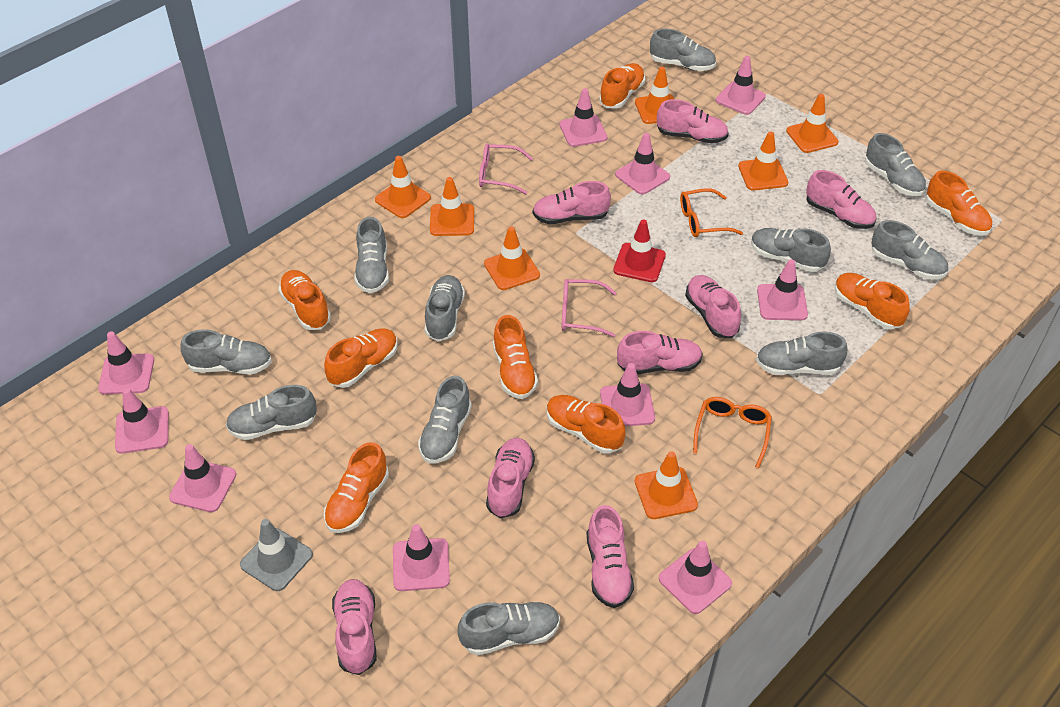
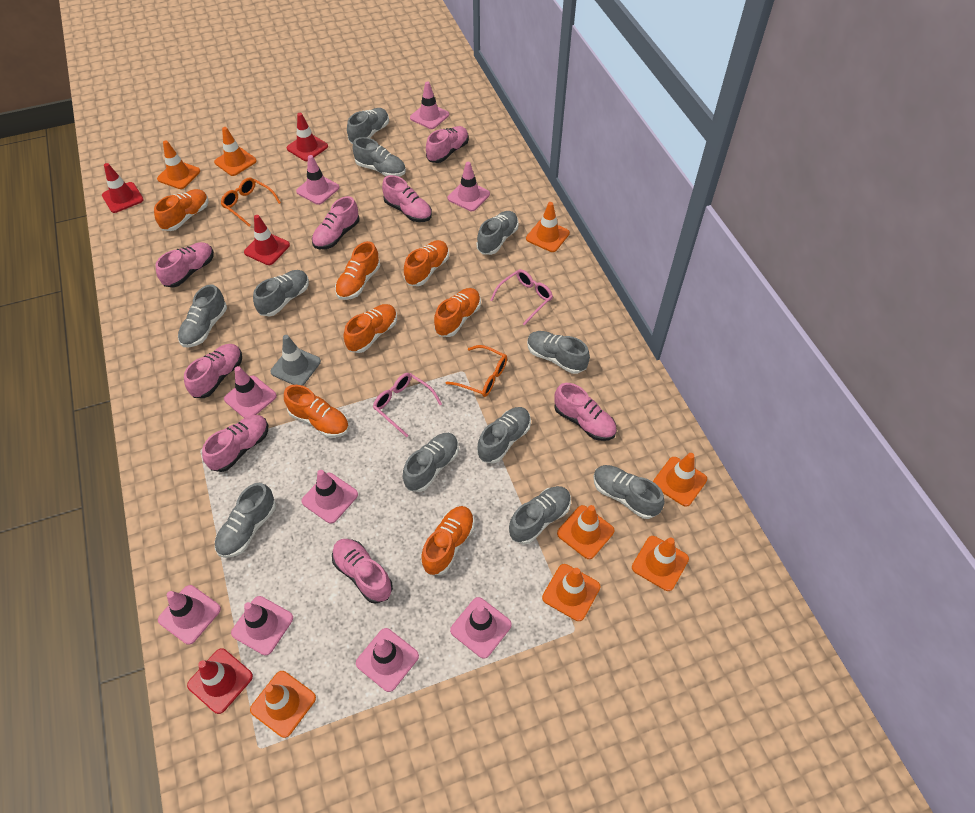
orange shoe: 8 -> 7
orange traffic cone: 7 -> 8
pink traffic cone: 10 -> 9
red traffic cone: 1 -> 4

